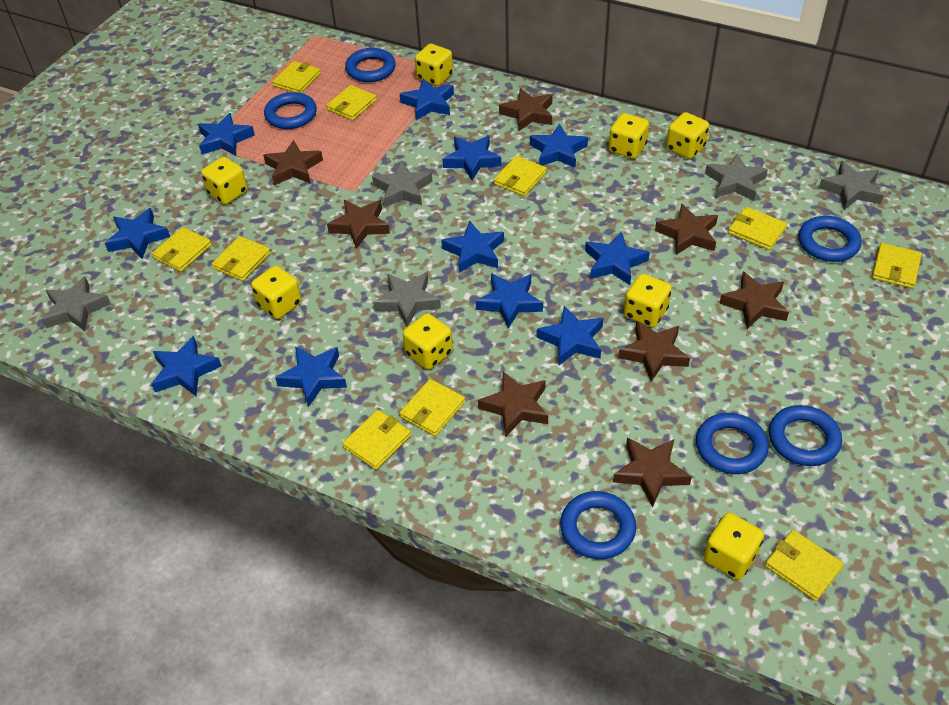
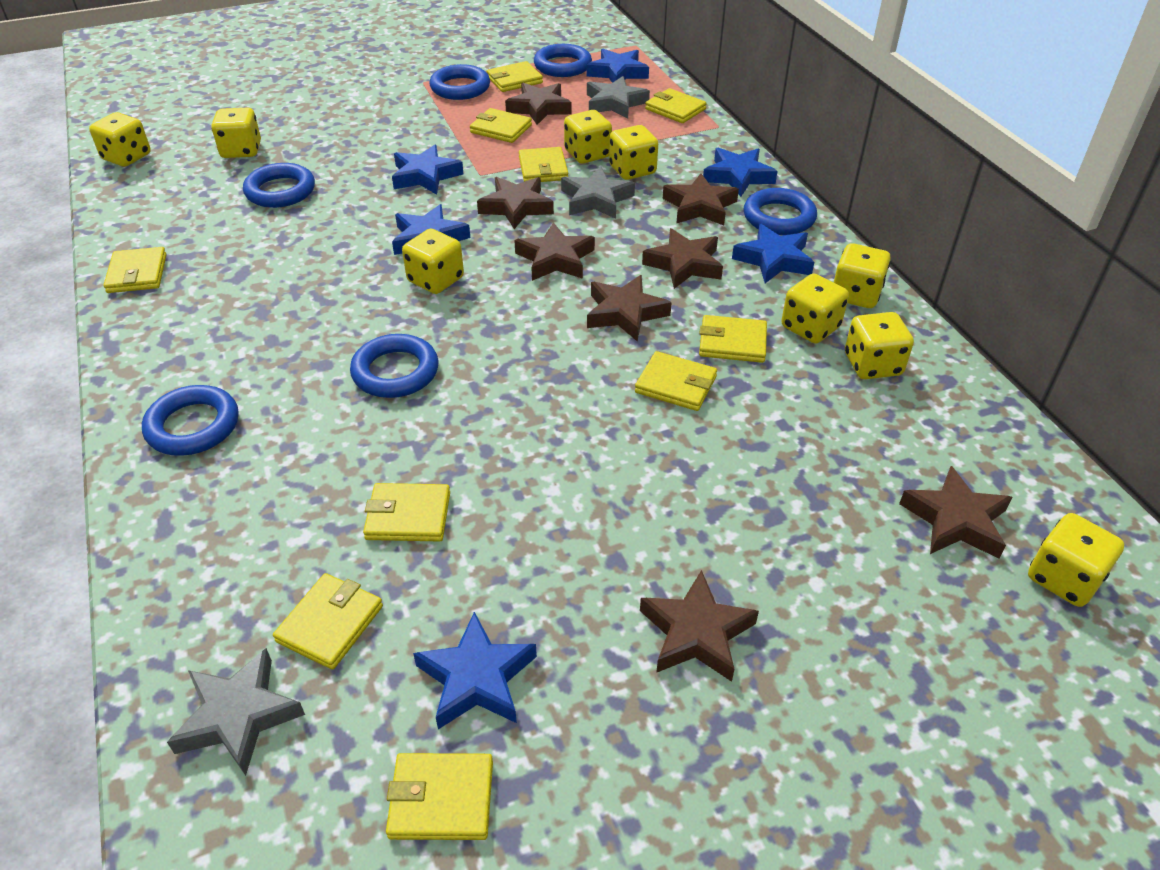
blue star: 11 -> 6
grey star: 5 -> 3
yellow dice: 8 -> 9

